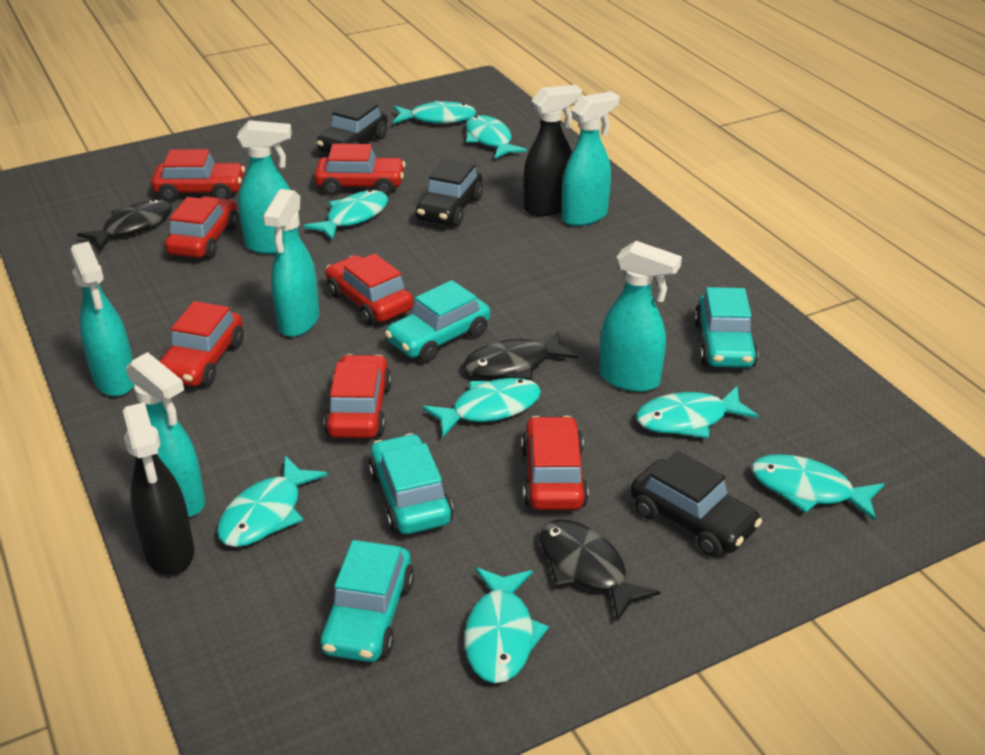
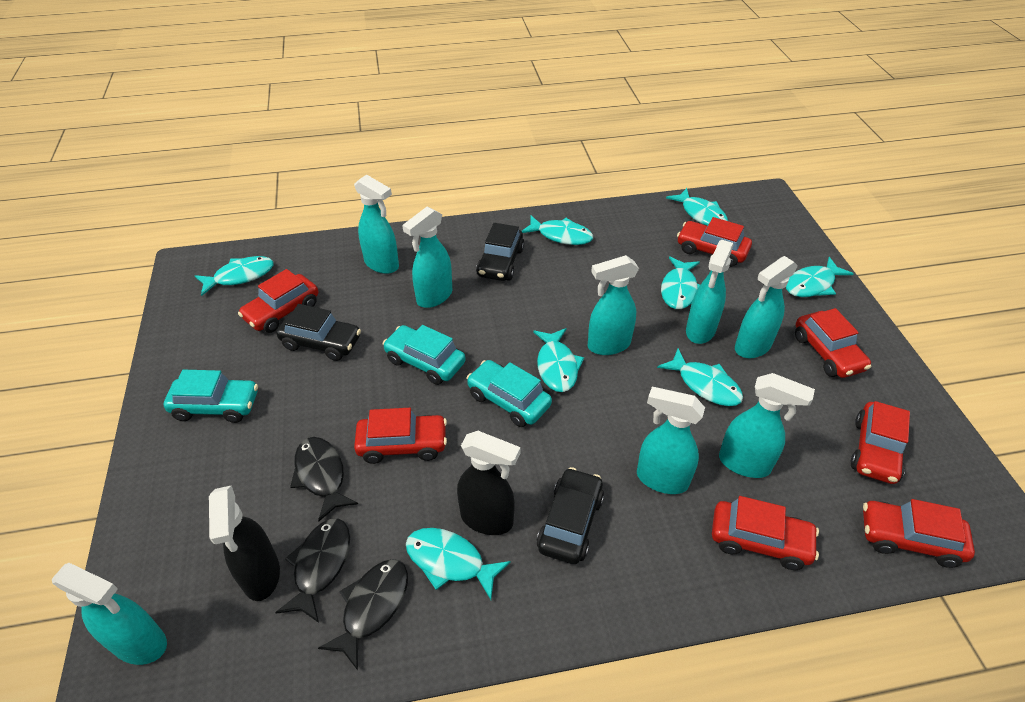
turquoise car: 4 -> 3
turquoise spray bottle: 6 -> 8

